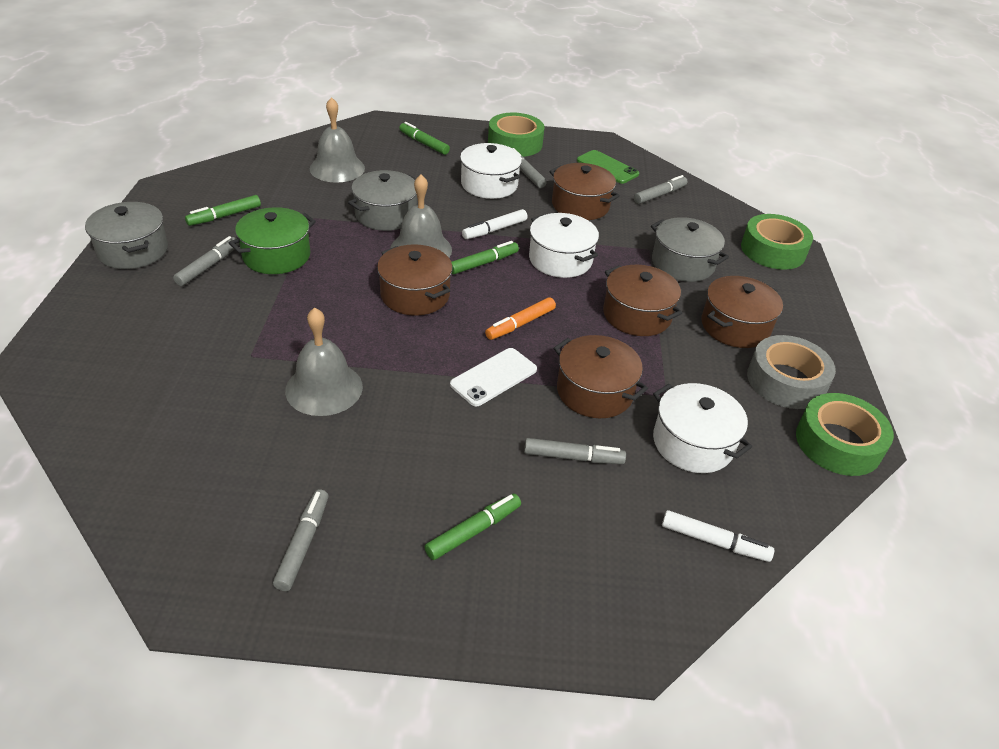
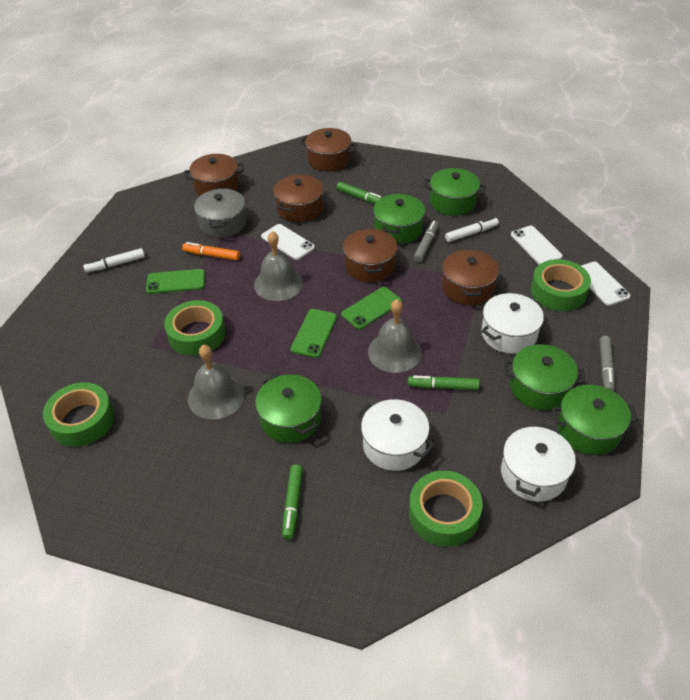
green marker: 4 -> 3
green phone: 1 -> 3
green pot: 1 -> 5
green tape: 3 -> 4
grey marker: 5 -> 2
grey pot: 3 -> 1
grey tape: 1 -> 0
white phone: 1 -> 3

